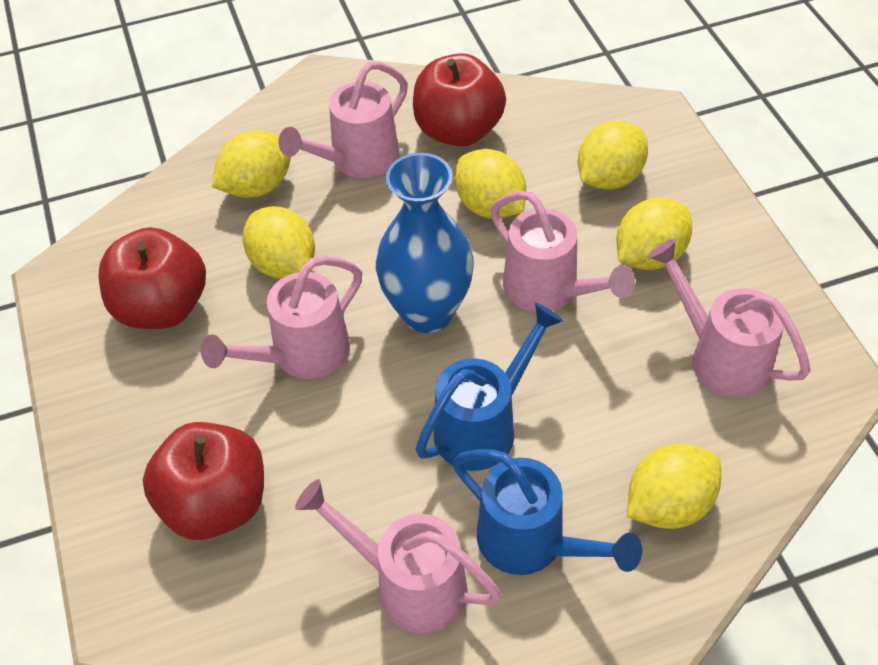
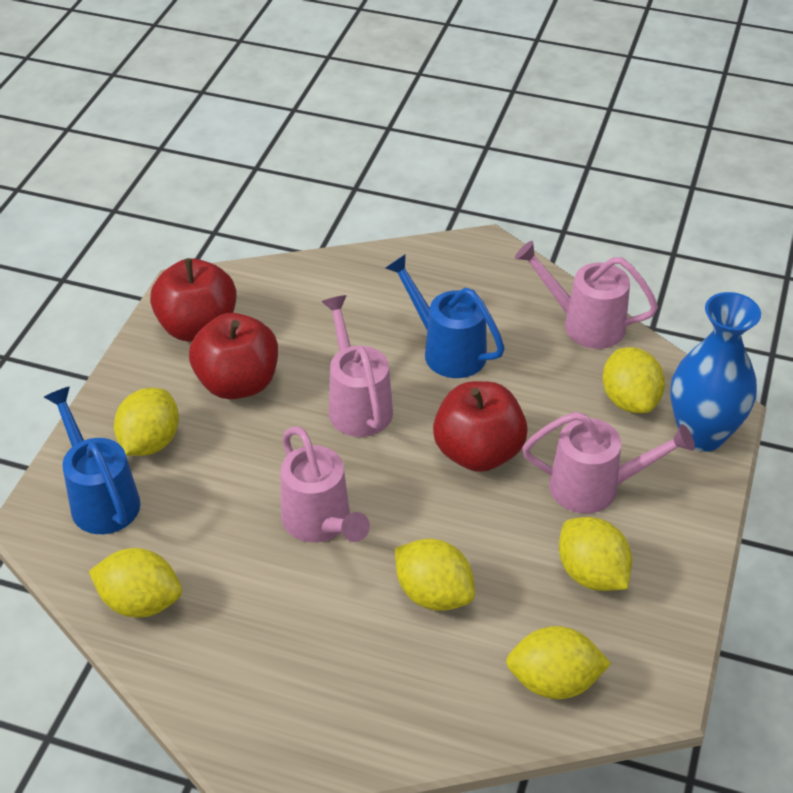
pink watering can: 5 -> 4

